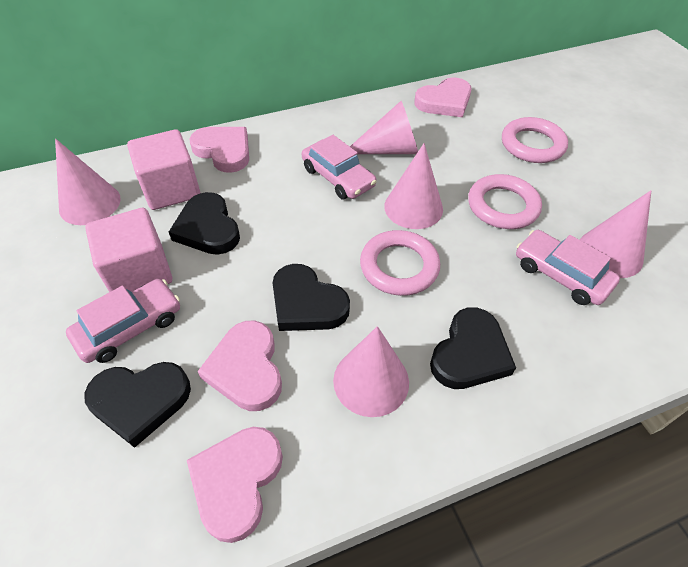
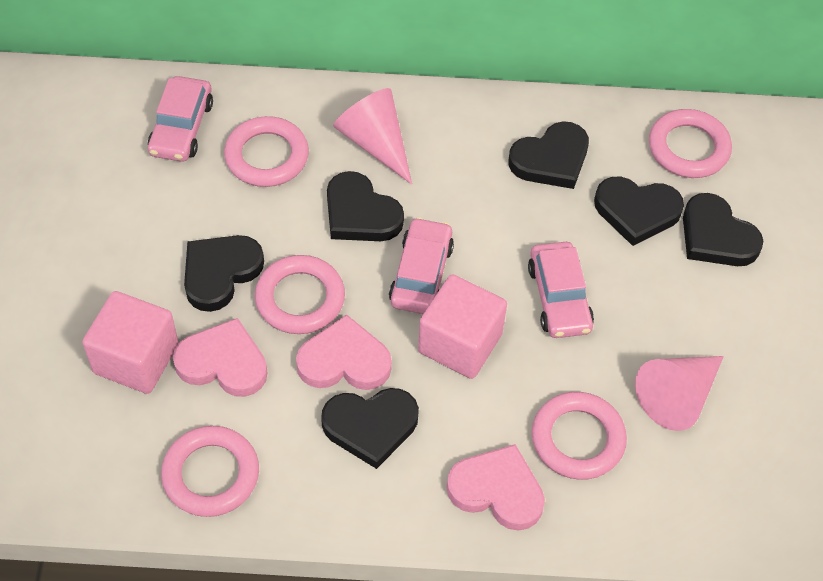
black heart: 4 -> 6
pink cone: 5 -> 2
pink heart: 4 -> 3
pink ring: 3 -> 5

